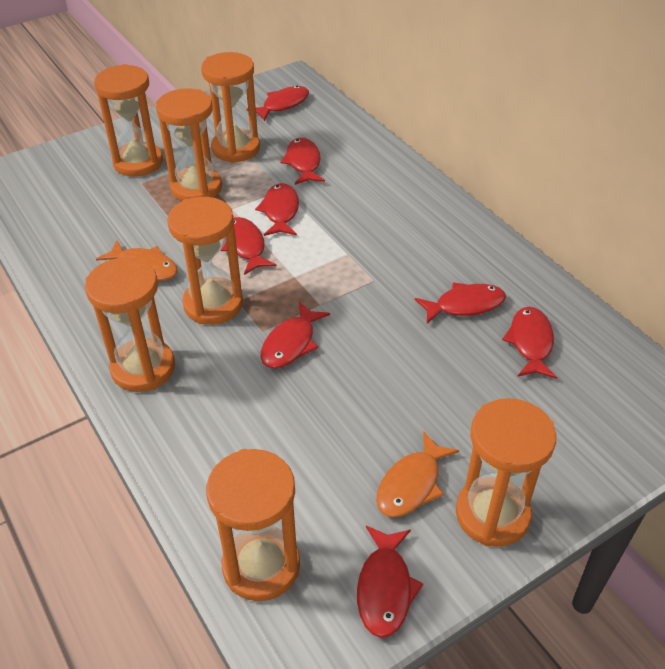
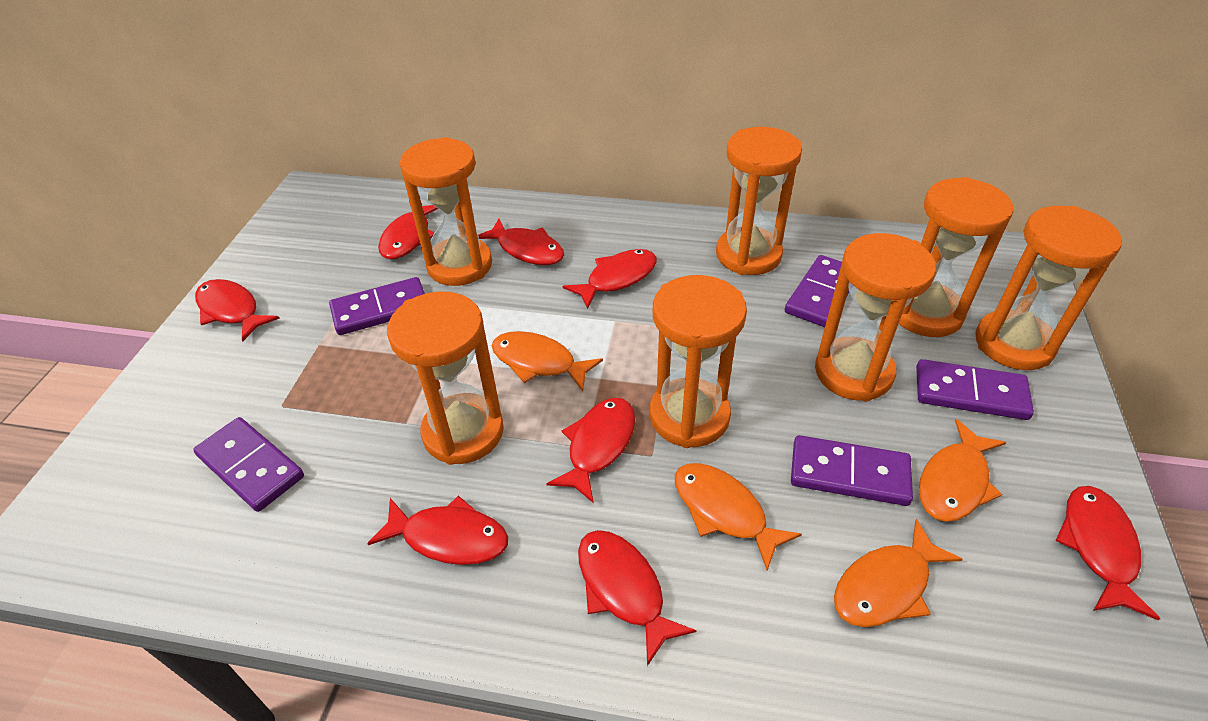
orange fish: 2 -> 4
purple domino: 0 -> 5

